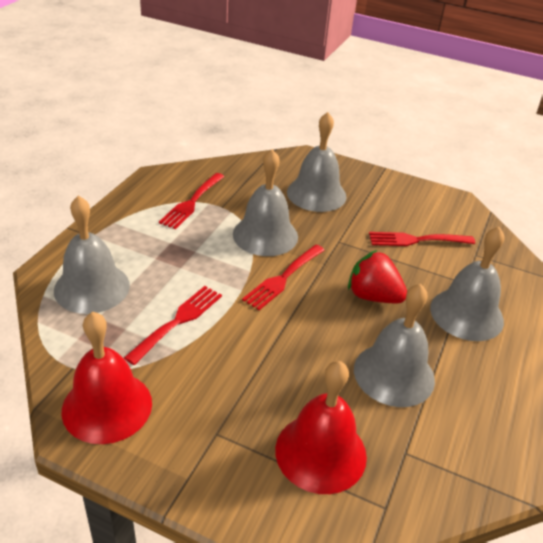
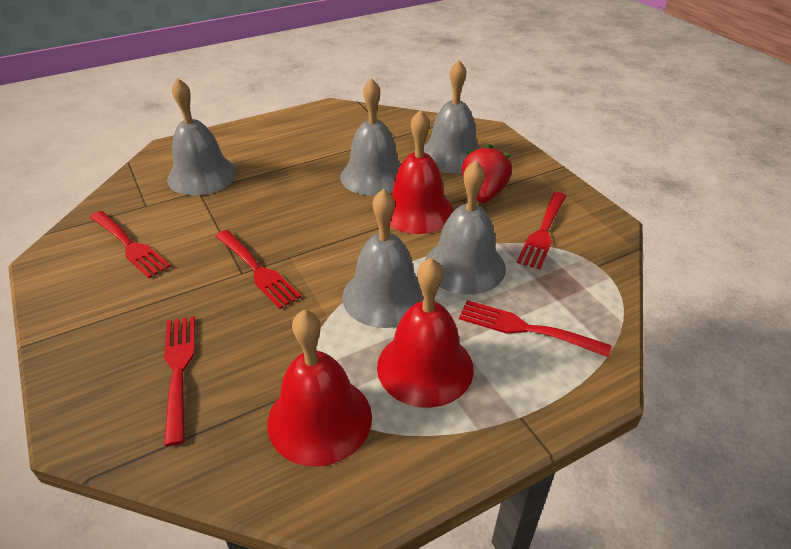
red bell: 2 -> 3
red fork: 4 -> 5

